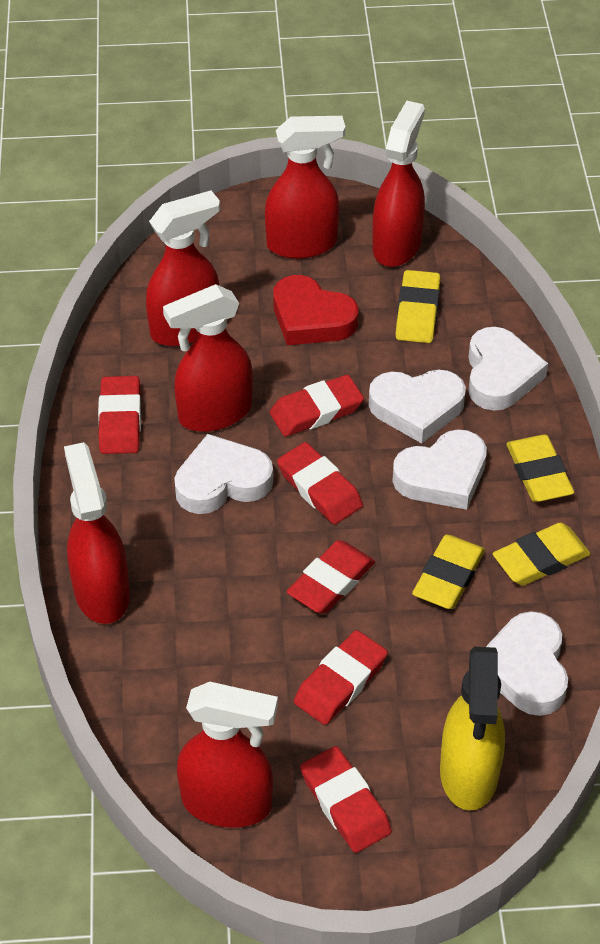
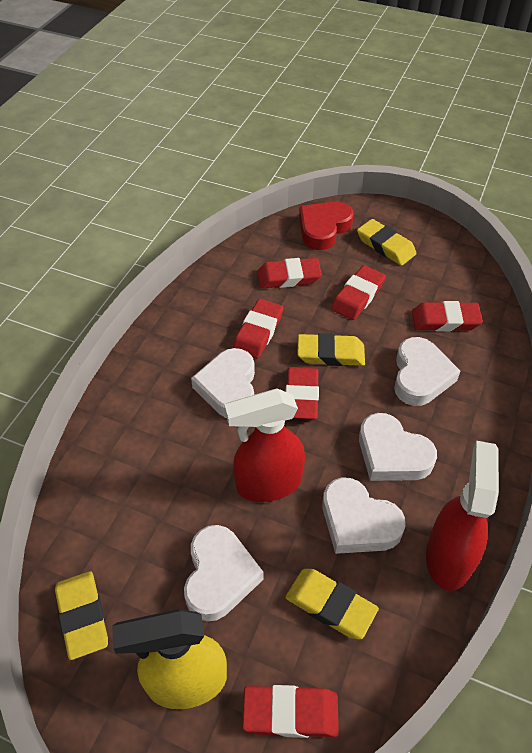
red spray bottle: 6 -> 2

